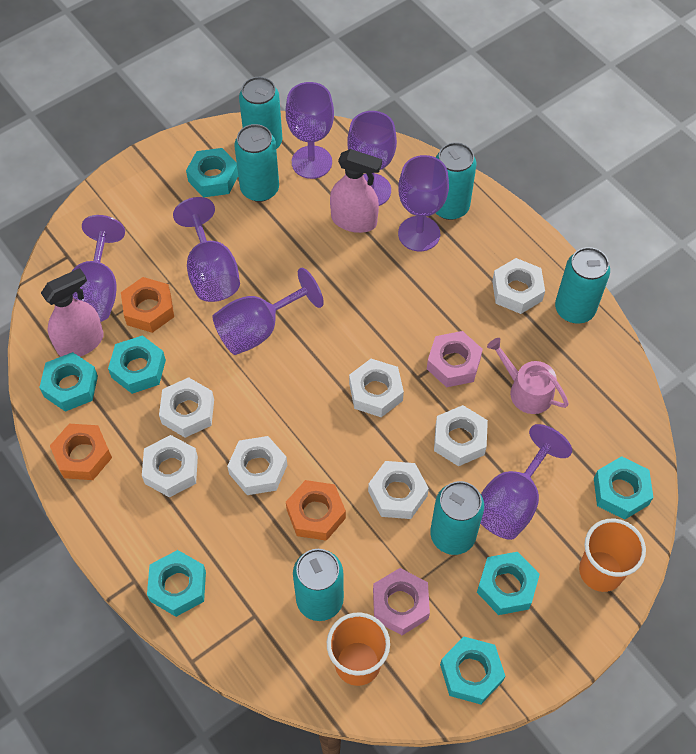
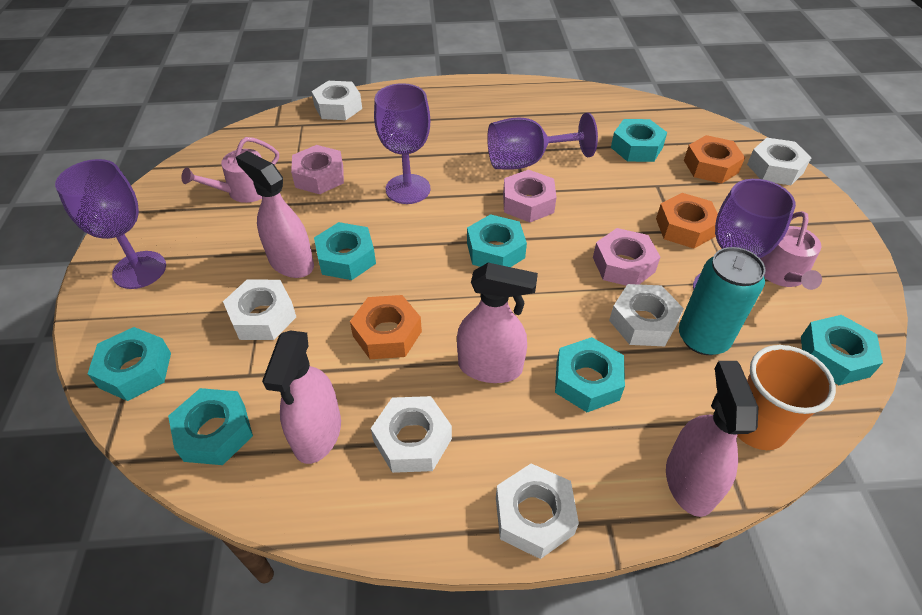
orange cup: 2 -> 1
pink nut: 2 -> 3
pink spray bottle: 2 -> 4
pink watering can: 1 -> 2
purple goblet: 7 -> 4
turquoise can: 6 -> 1
white nut: 7 -> 6

